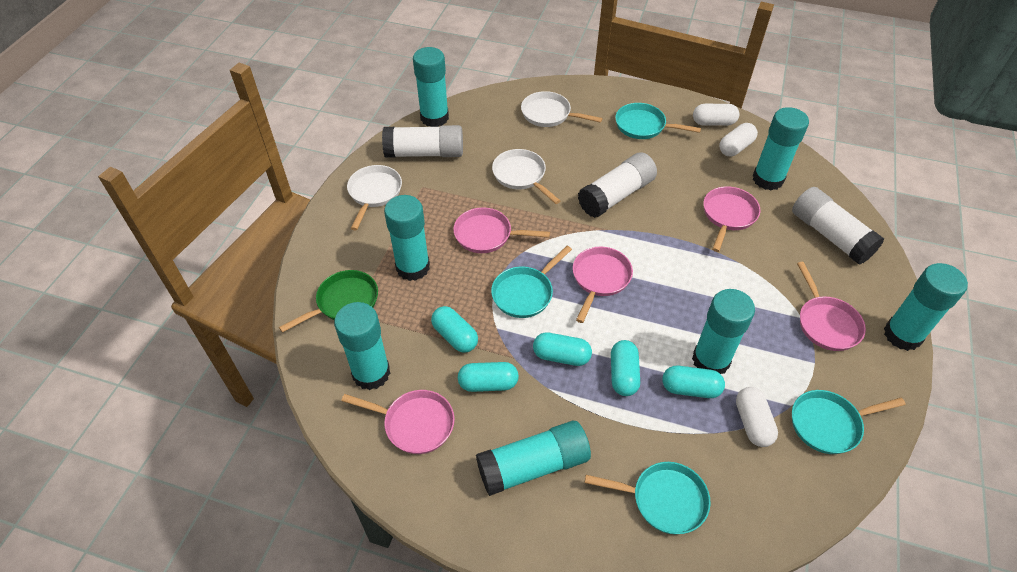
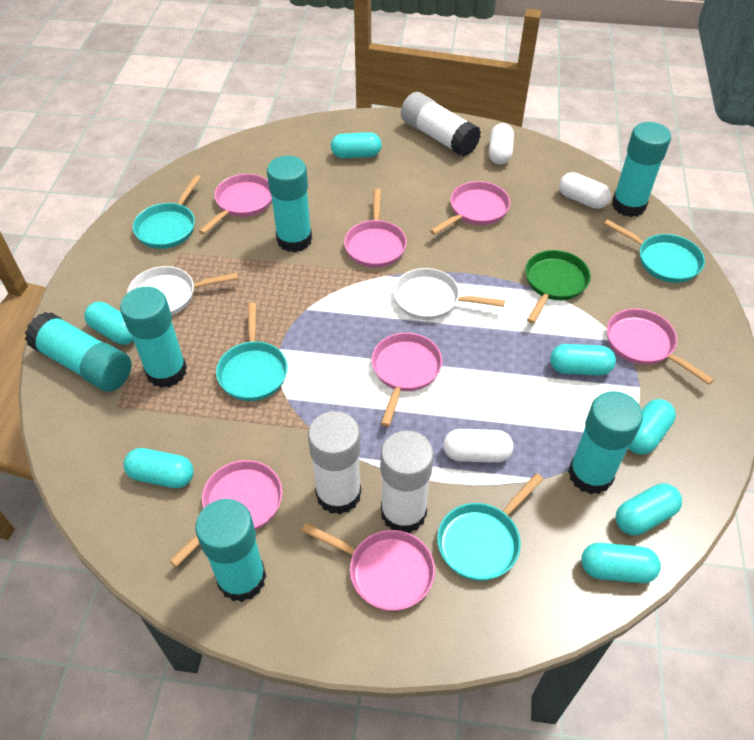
pink pan: 5 -> 7
turquoise capsule: 5 -> 7
turquoise glue stick: 7 -> 6
white pan: 3 -> 2

